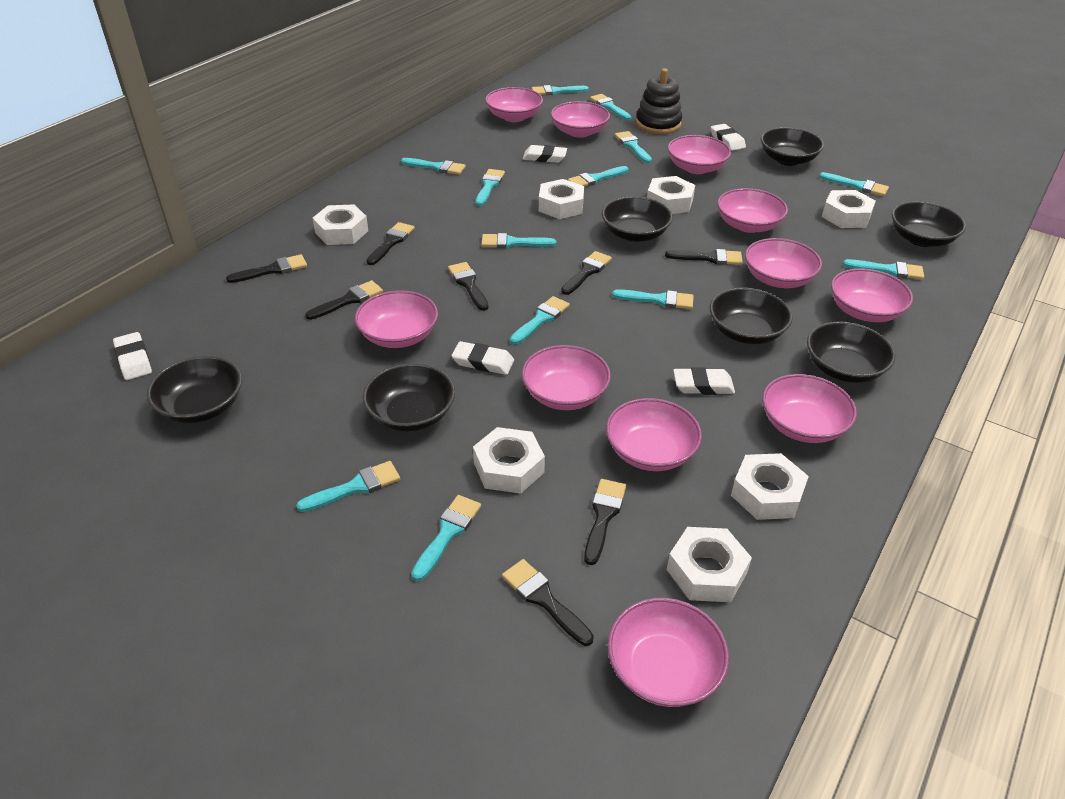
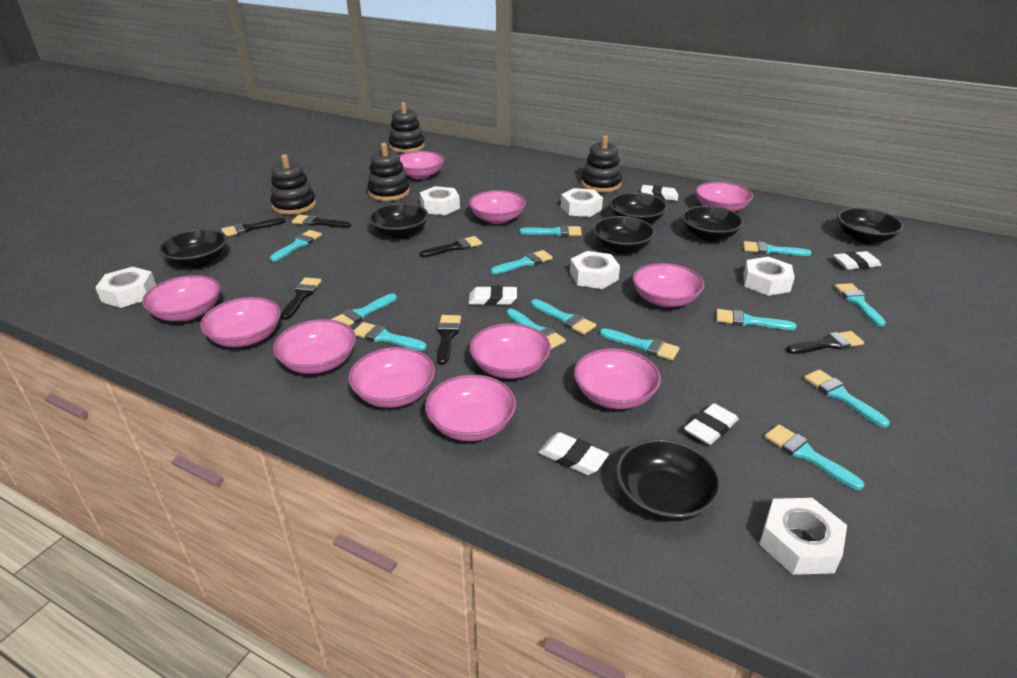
black brush: 8 -> 6
black stacking toy: 1 -> 4
white nut: 7 -> 6

